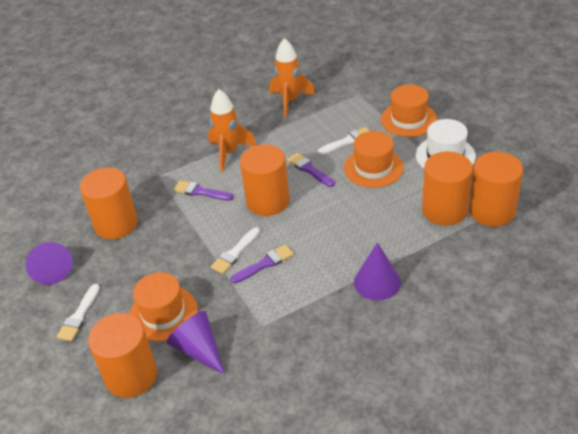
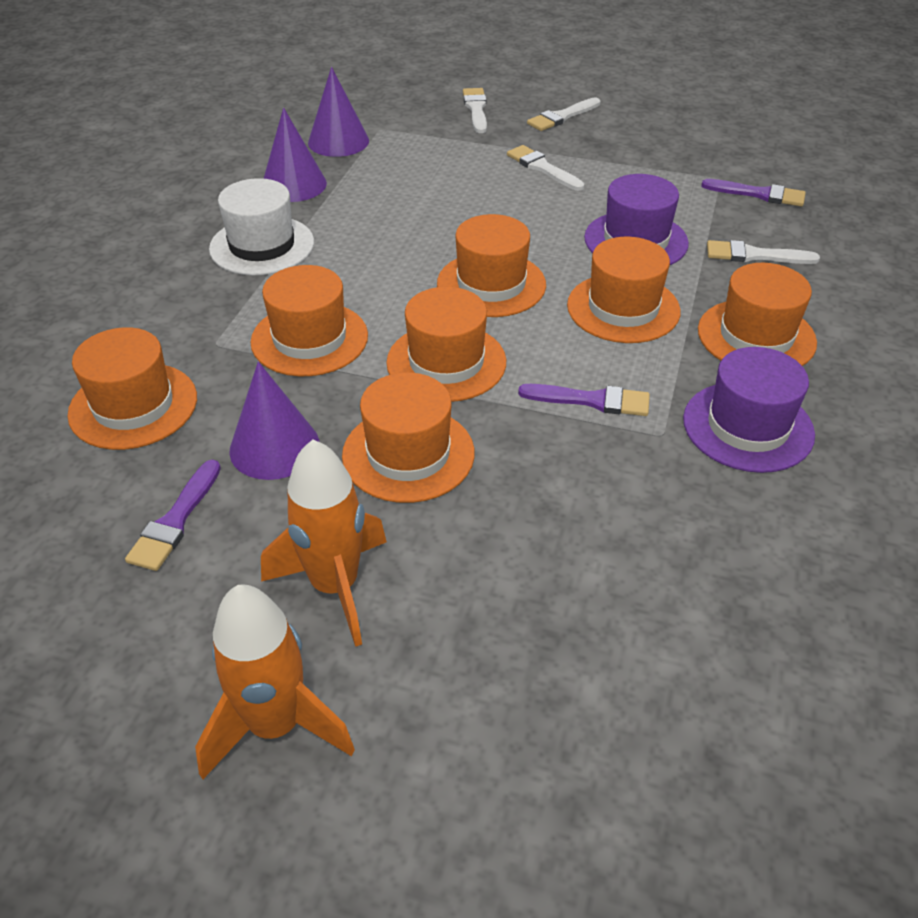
orange cylinder: 5 -> 0
orange hat: 3 -> 7
purple hat: 0 -> 2
white brush: 3 -> 4

